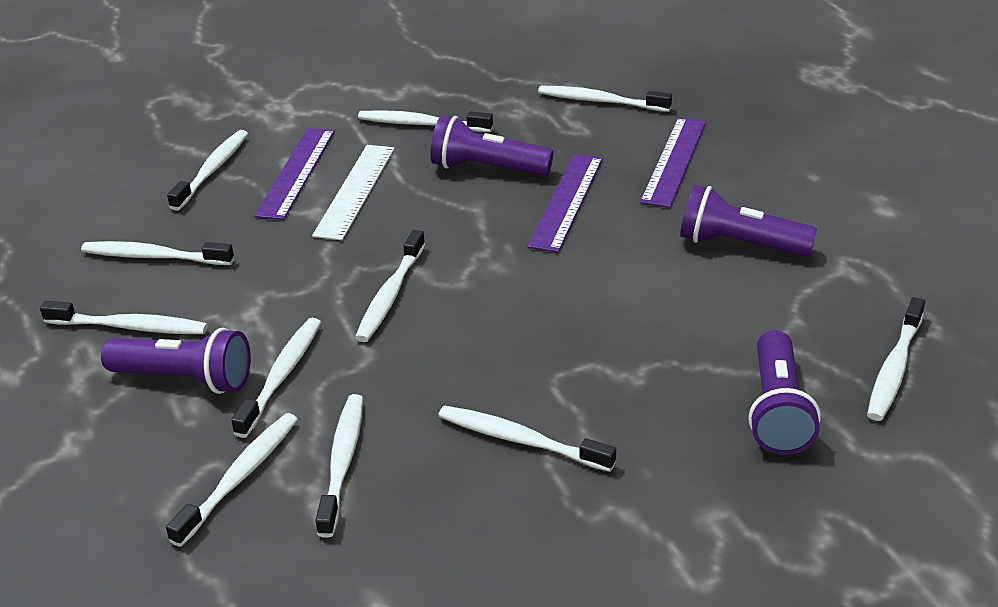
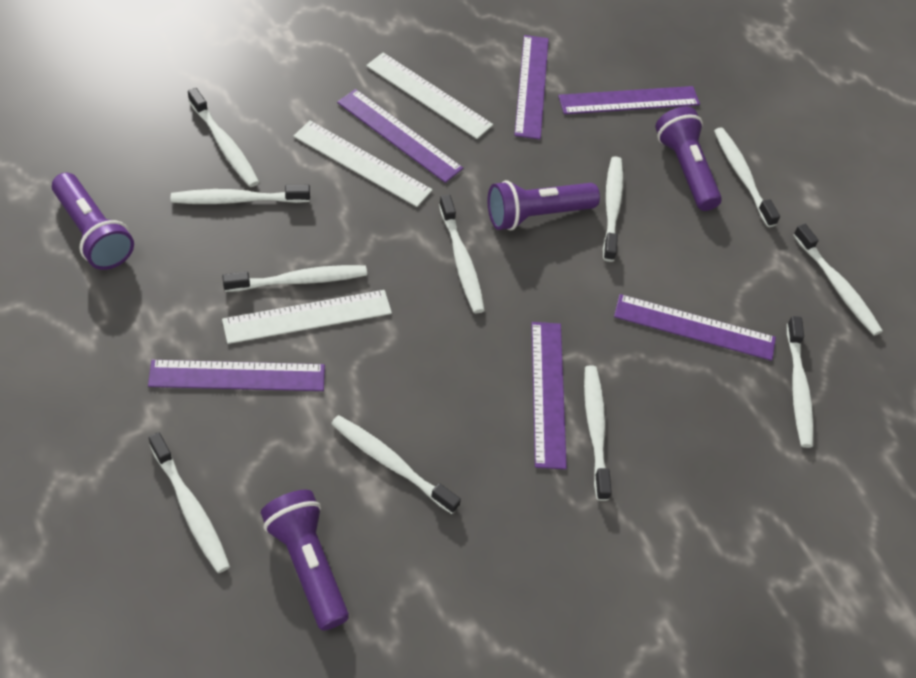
purple ruler: 3 -> 6
white ruler: 1 -> 3

